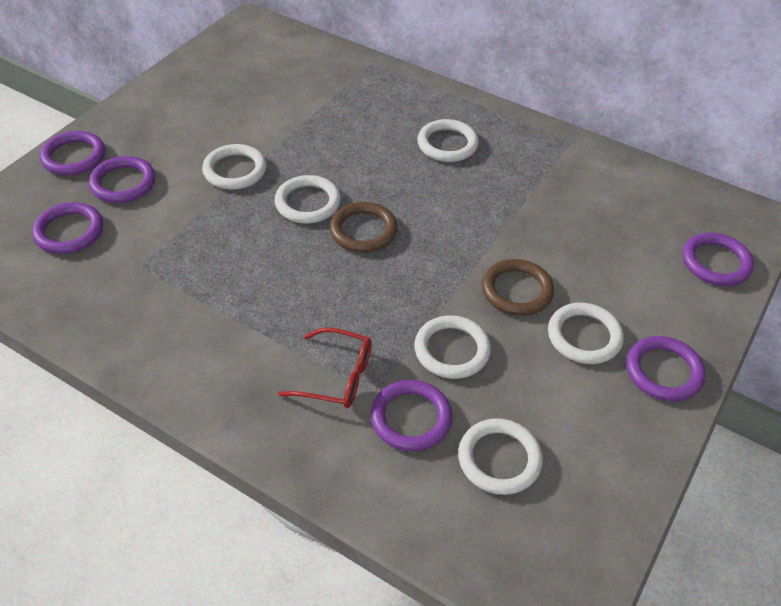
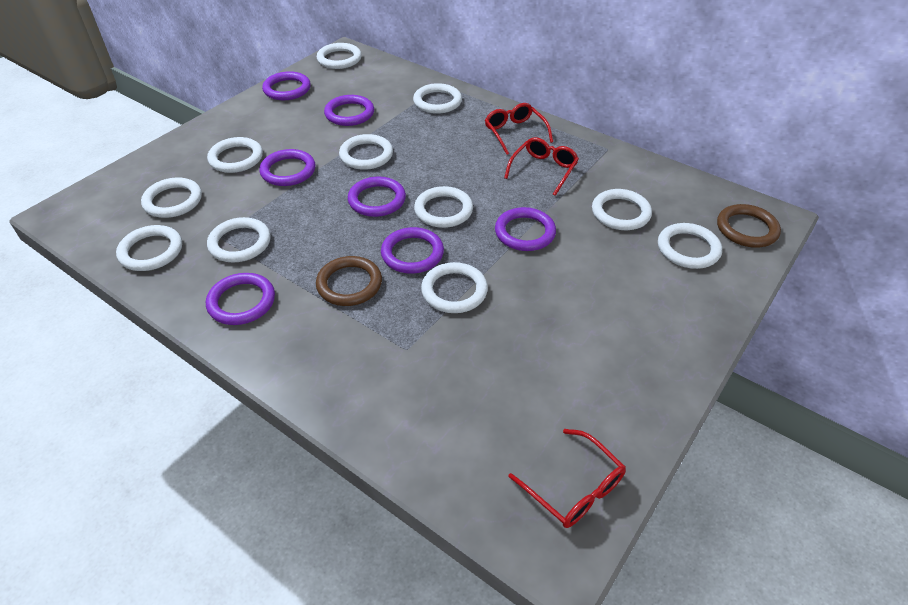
purple ring: 6 -> 7
red glasses: 1 -> 3
white ring: 6 -> 11

